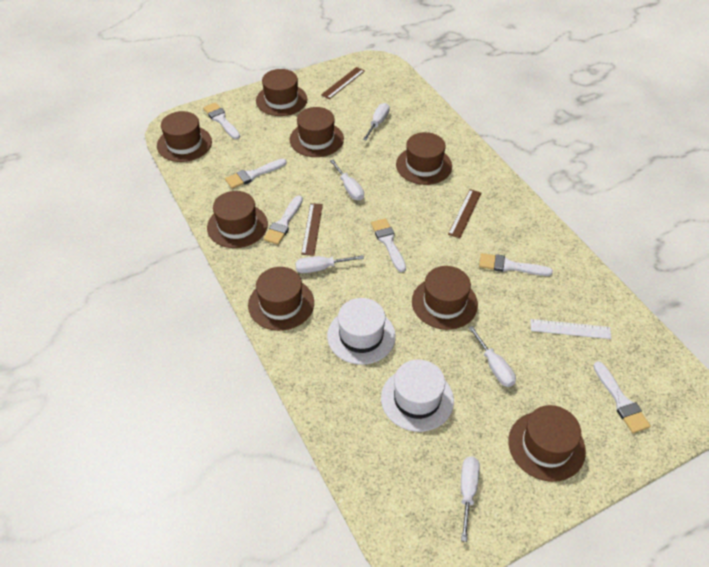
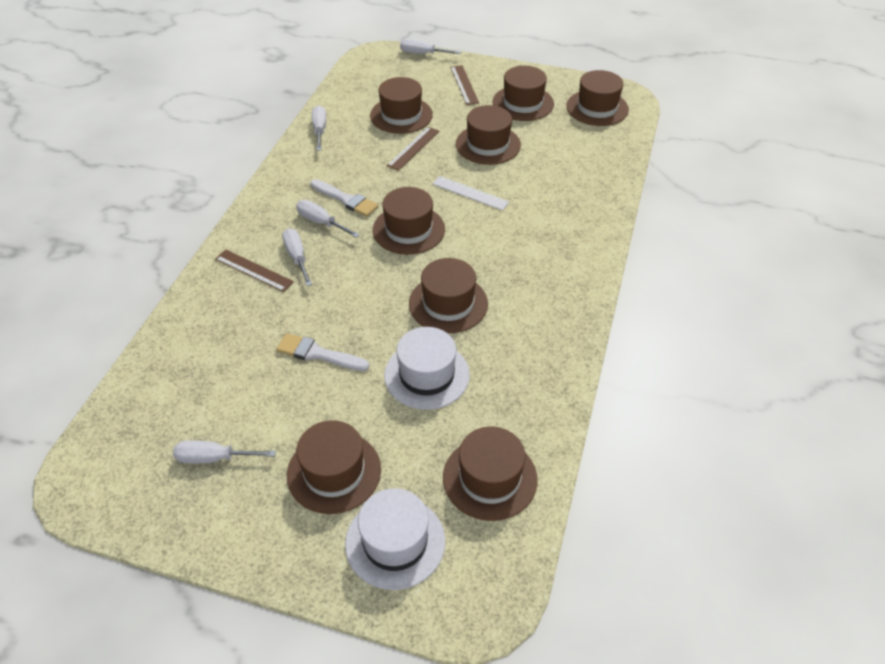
white brush: 6 -> 2

